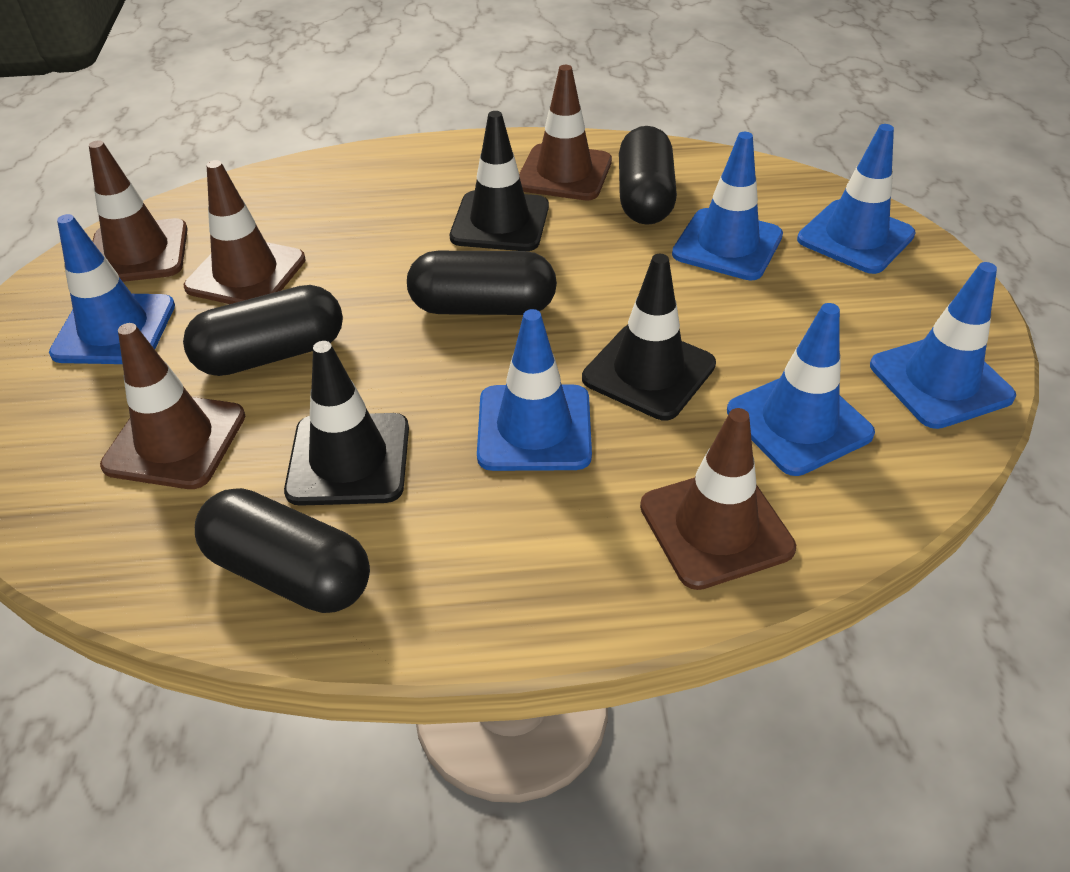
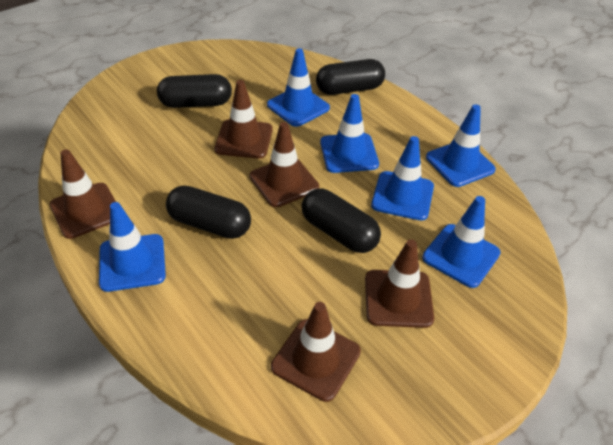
black traffic cone: 3 -> 0

